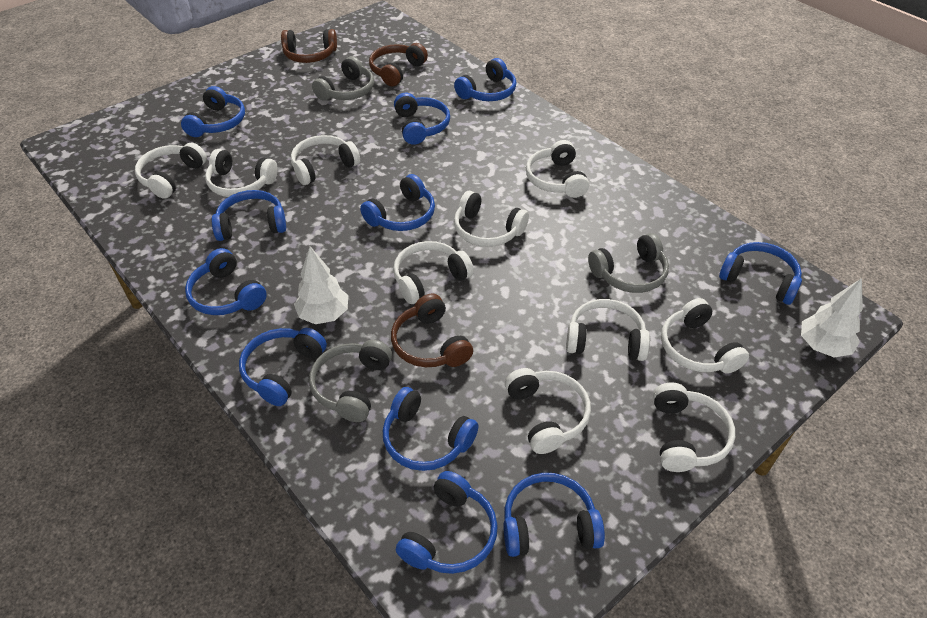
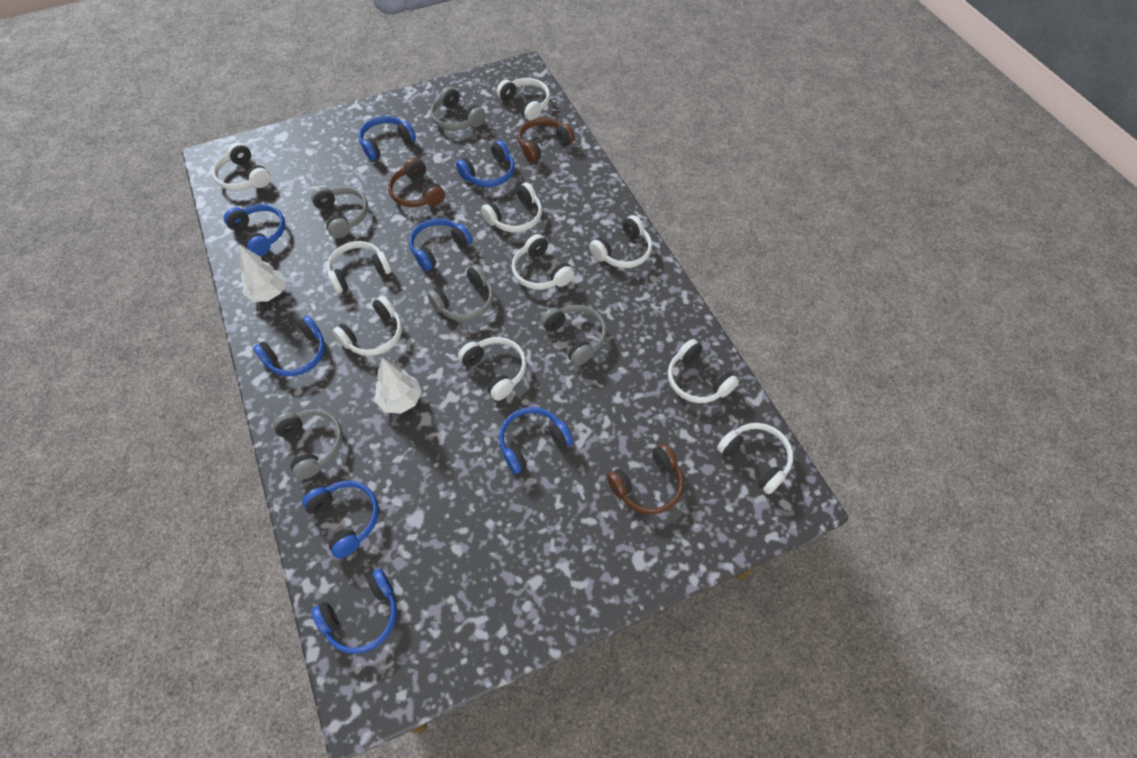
blue headphones: 11 -> 8
grey headphones: 3 -> 5

